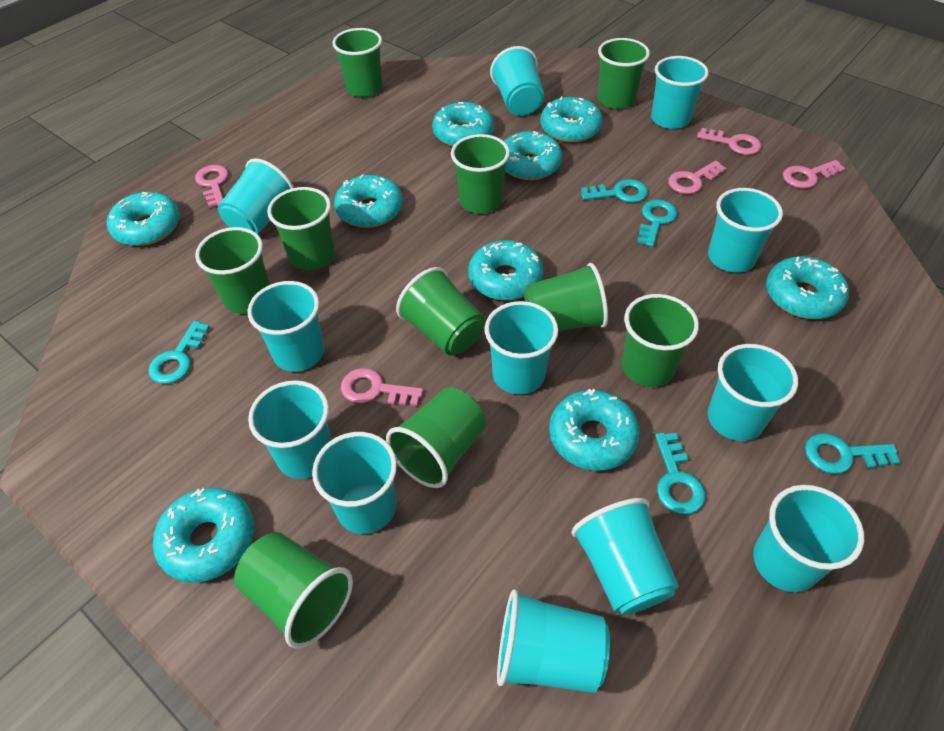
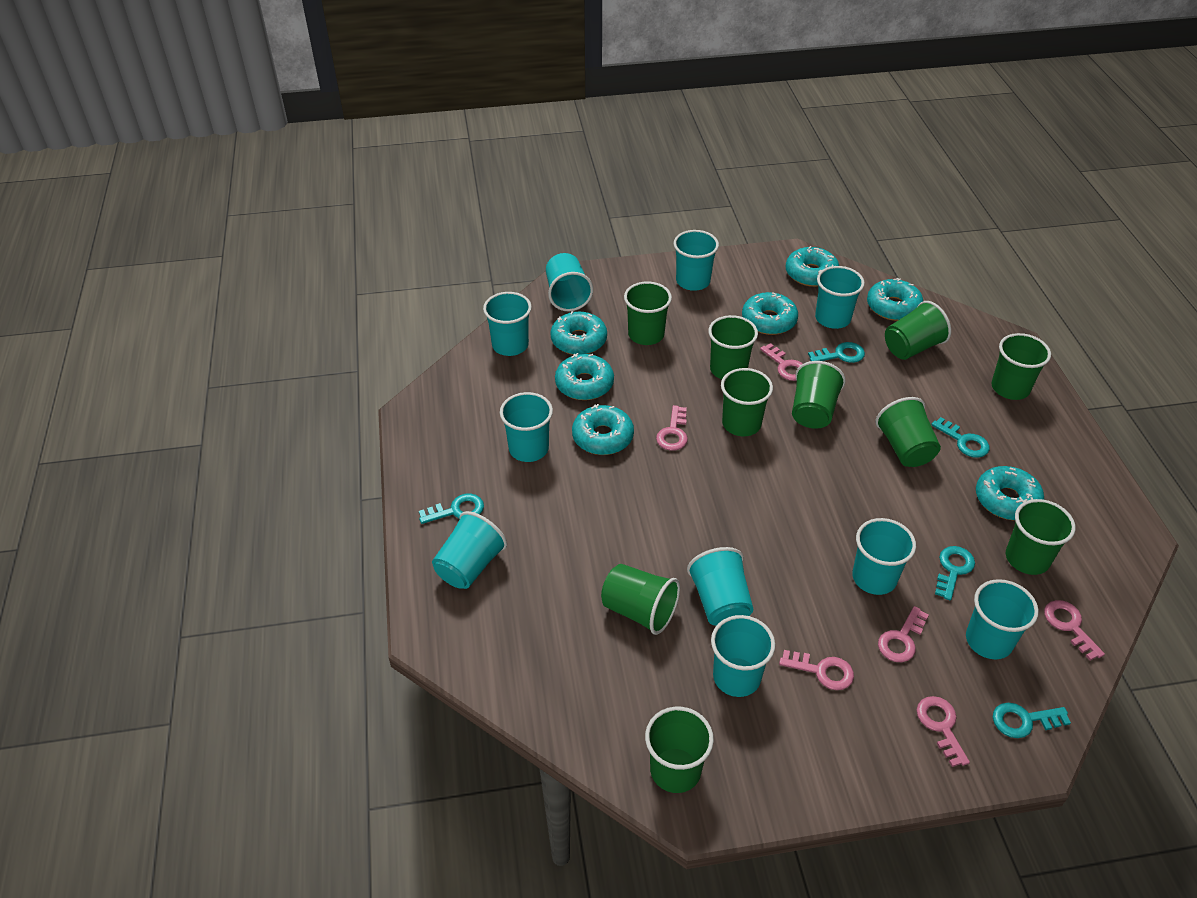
pink key: 5 -> 6
turquoise cup: 12 -> 10
turquoise donut: 9 -> 7

